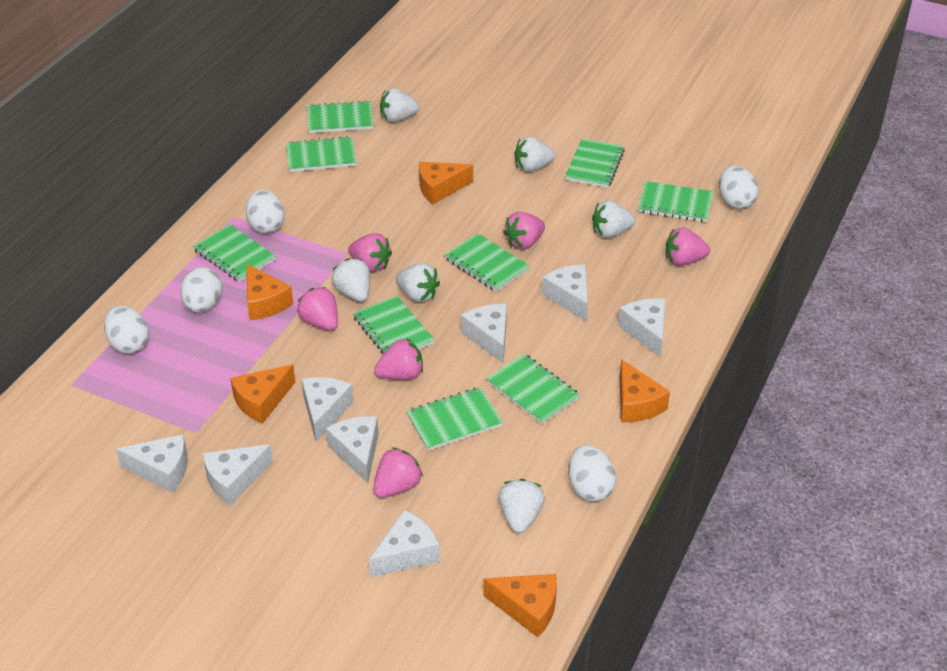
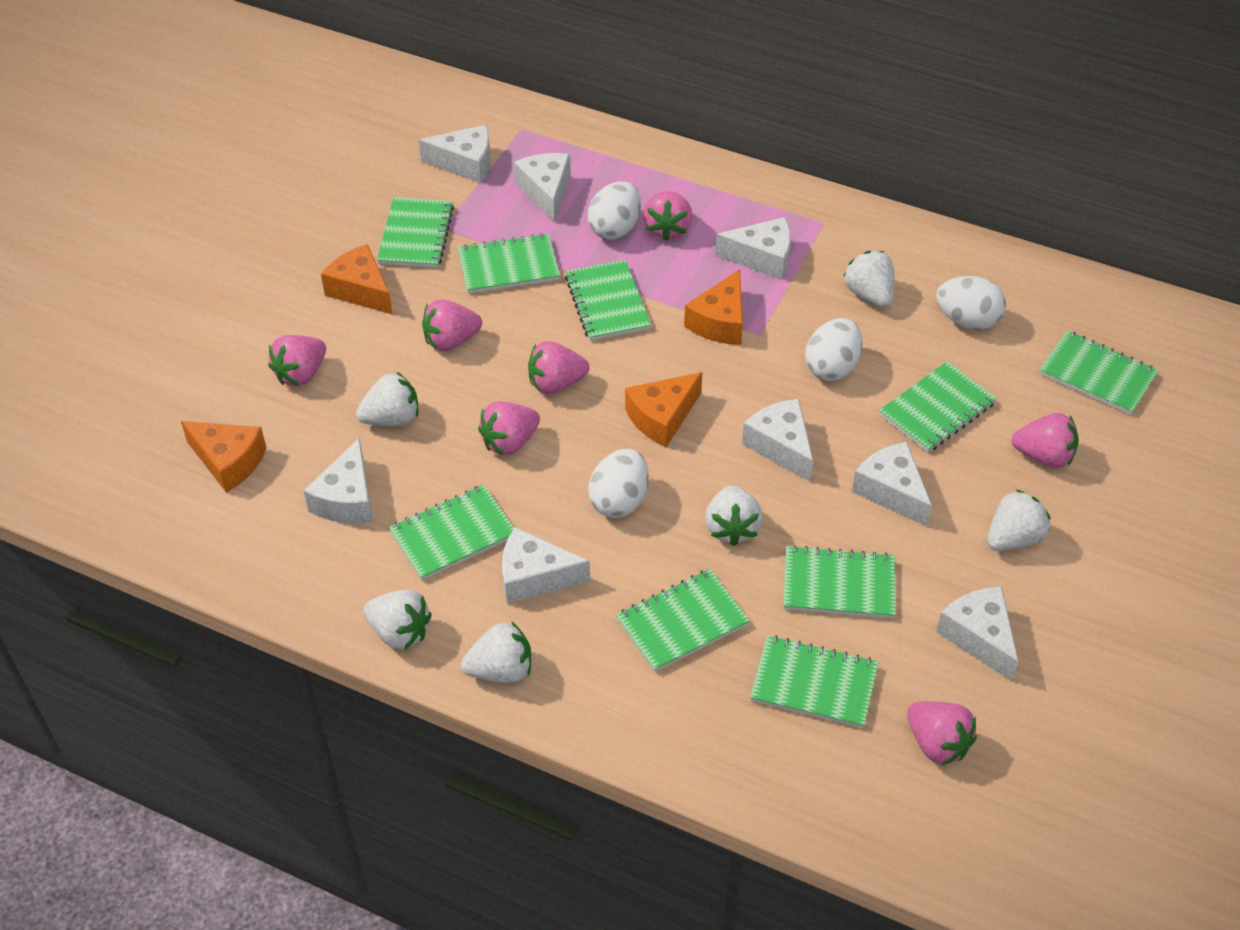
orange cheese: 5 -> 4
pink strawberry: 6 -> 7
white egg: 5 -> 4

